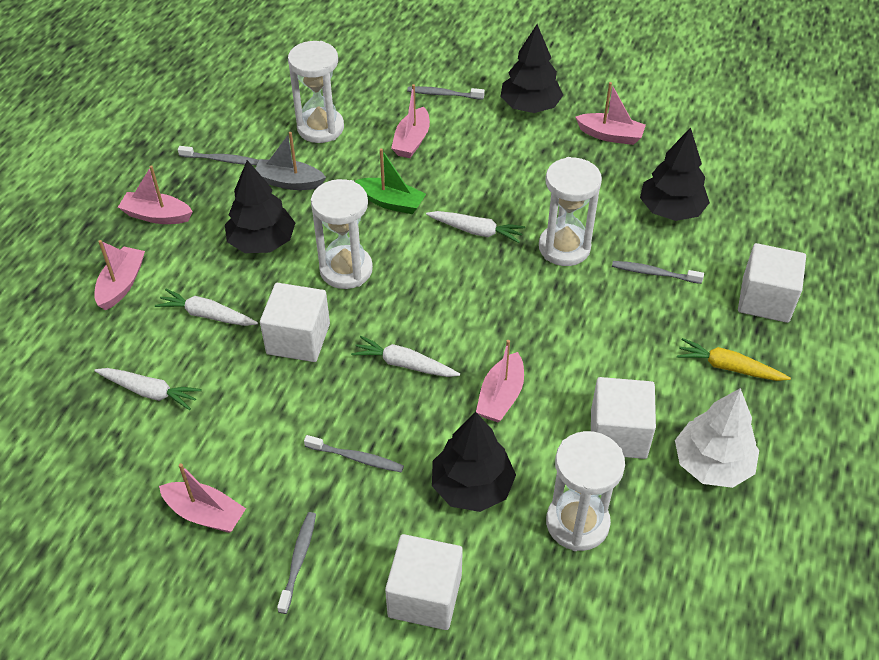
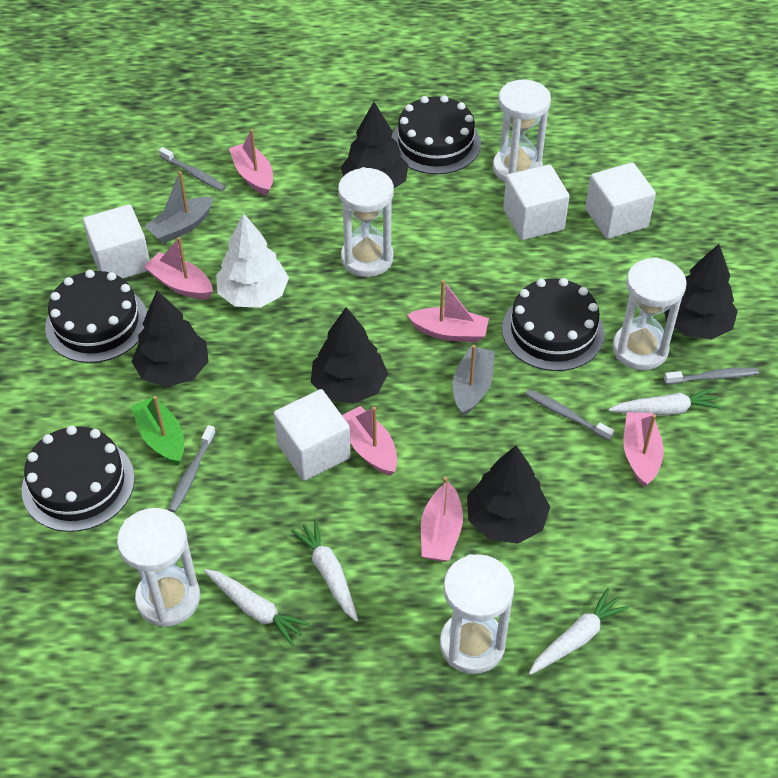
black cake: 0 -> 4
black tree: 4 -> 5
grey boat: 1 -> 2
grey toothbrush: 5 -> 4
white hourglass: 4 -> 5
yellow carrot: 1 -> 0

